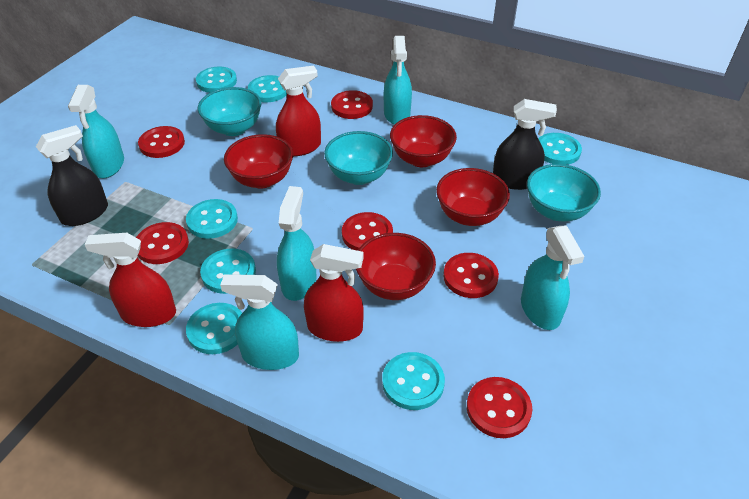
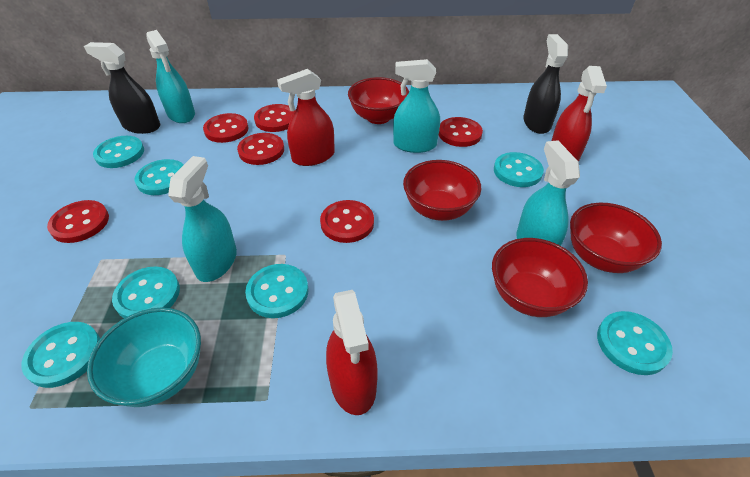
turquoise bowl: 3 -> 1
turquoise spray bottle: 5 -> 4

